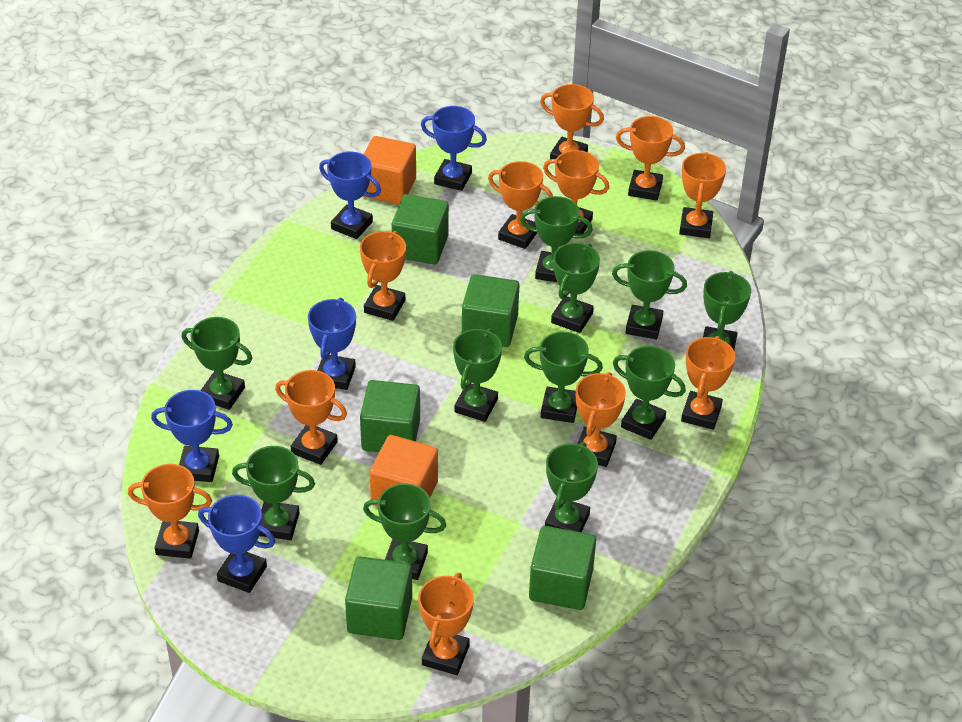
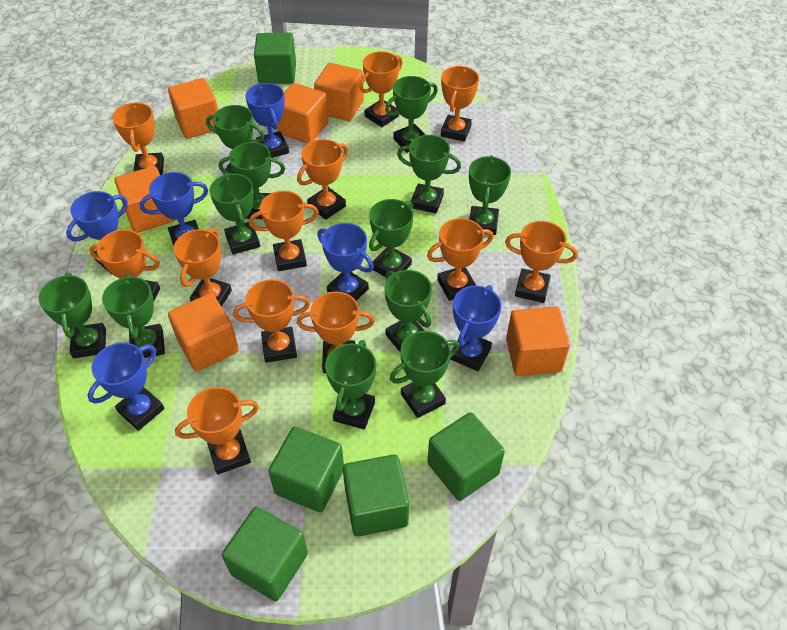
blue trophy: 5 -> 6
green trophy: 11 -> 12
orange cube: 2 -> 6
orange trophy: 11 -> 12

